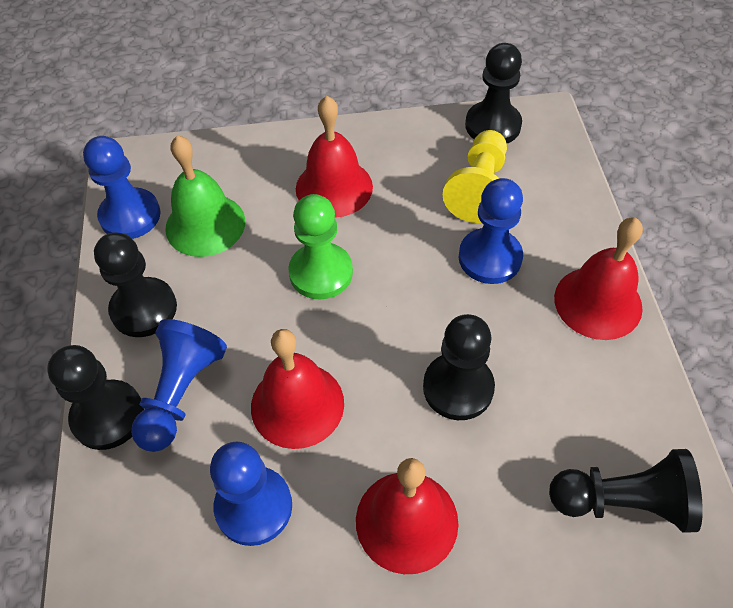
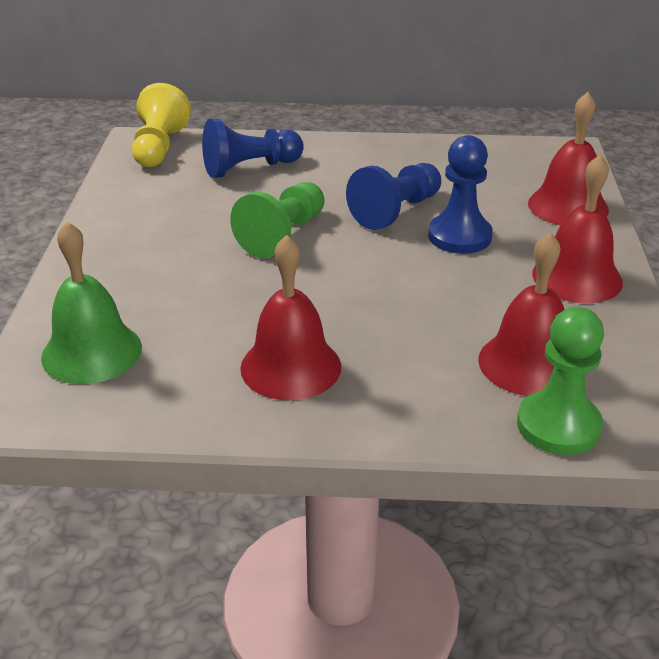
black pawn: 5 -> 0
blue pawn: 4 -> 3
green pawn: 1 -> 2

